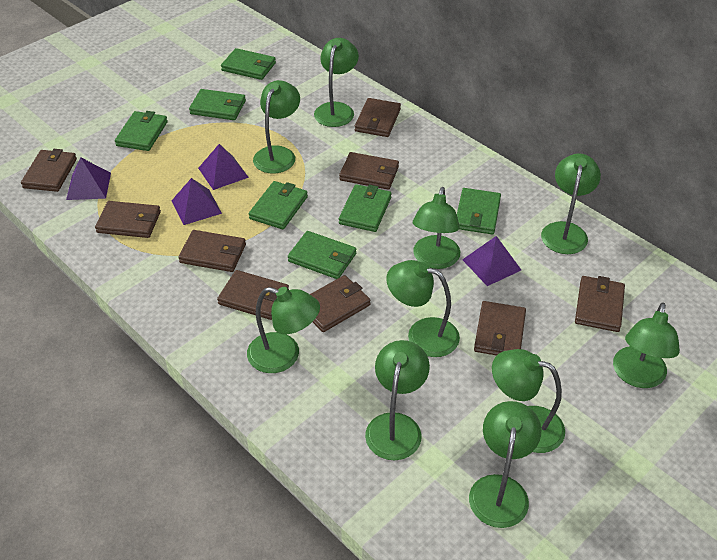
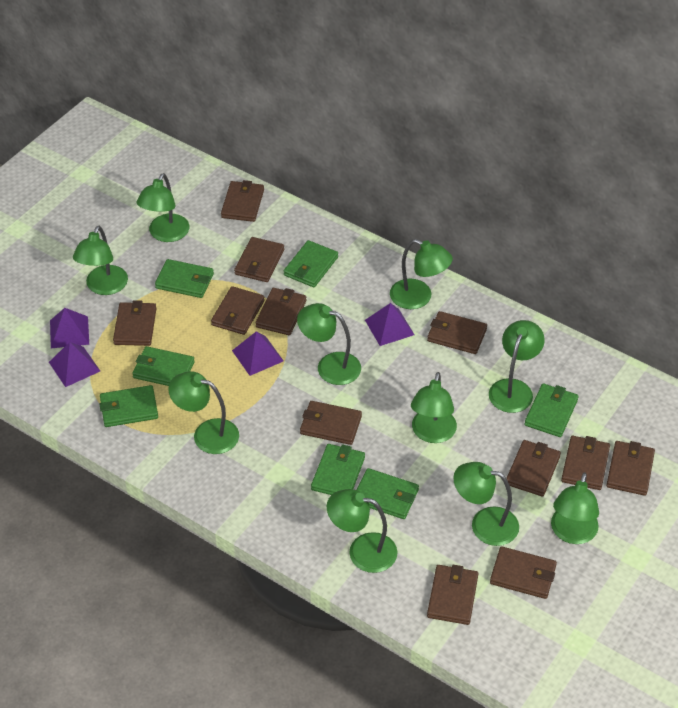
brown wallet: 9 -> 12

